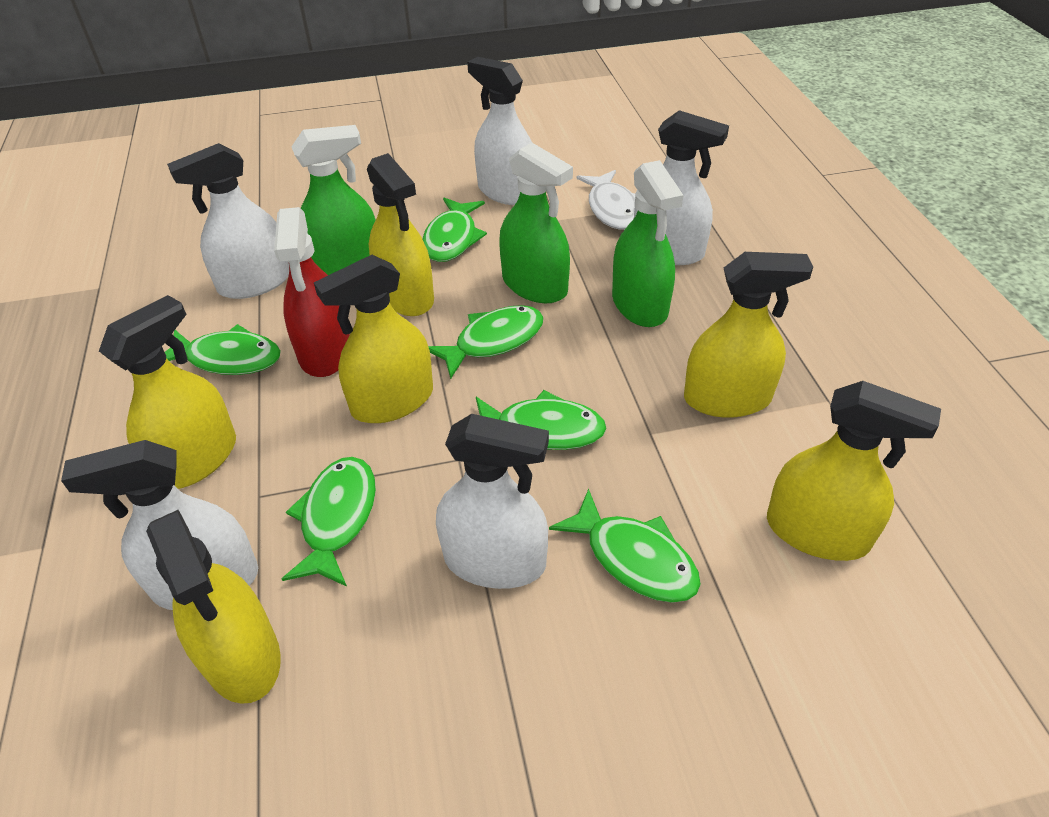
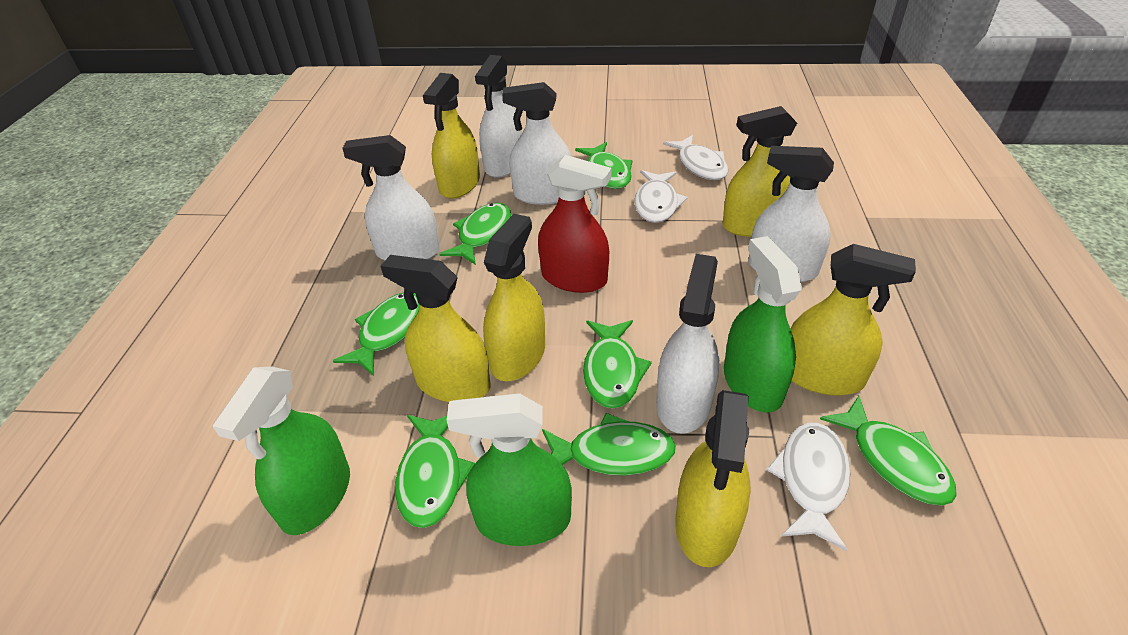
green fish: 6 -> 7
white fish: 1 -> 3

